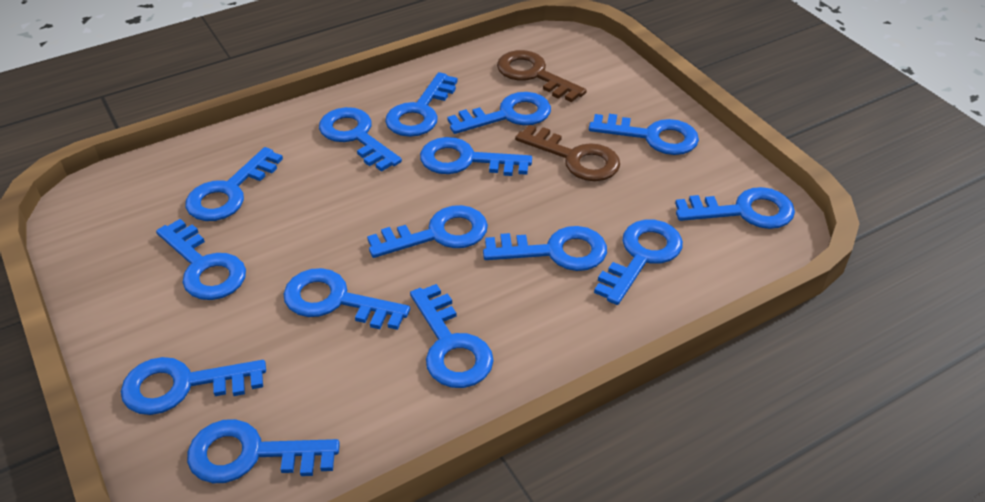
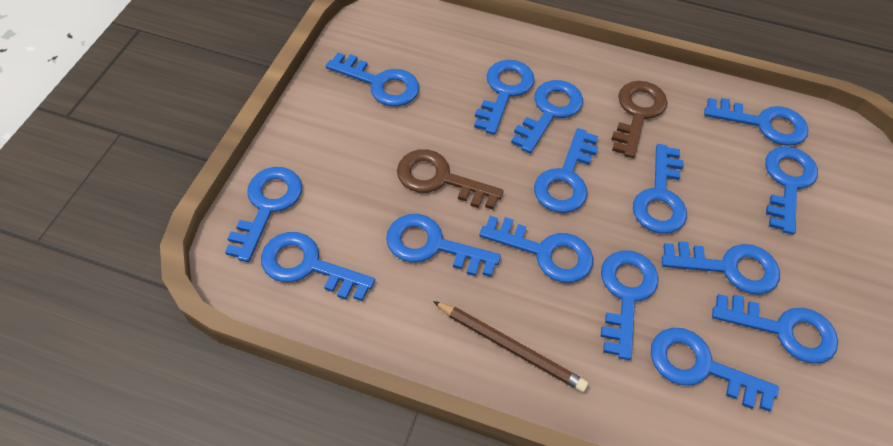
brown pencil: 0 -> 1

